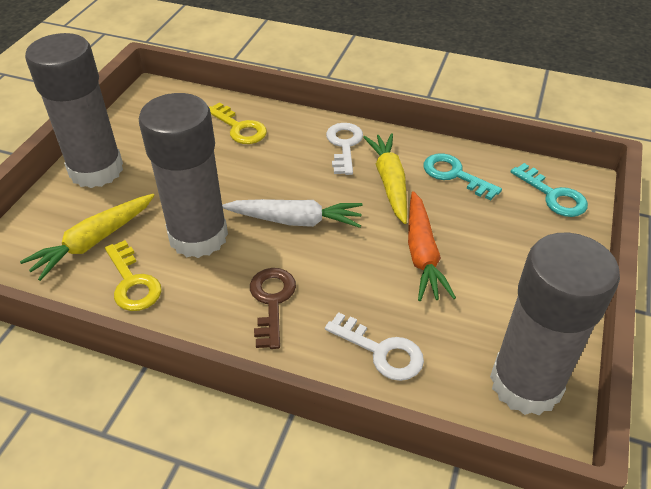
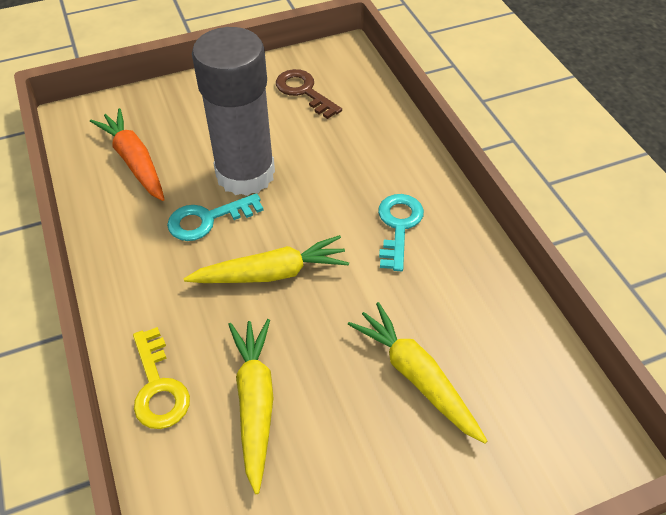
grey glue stick: 3 -> 1
white carrot: 1 -> 0
white key: 2 -> 0
yellow carrot: 2 -> 3
yellow key: 2 -> 1

